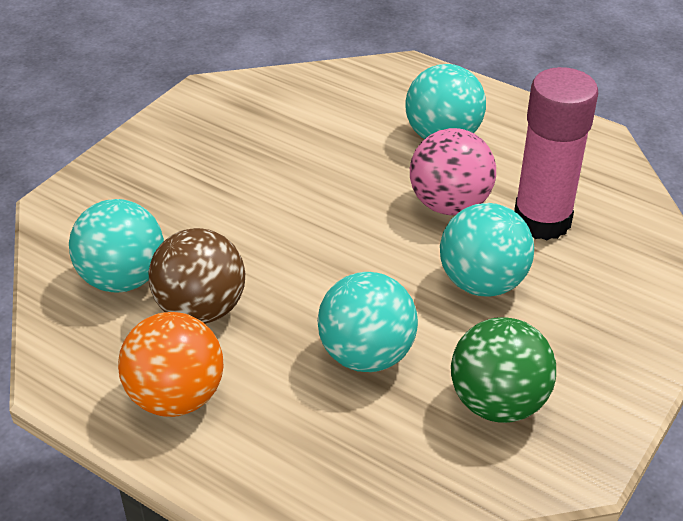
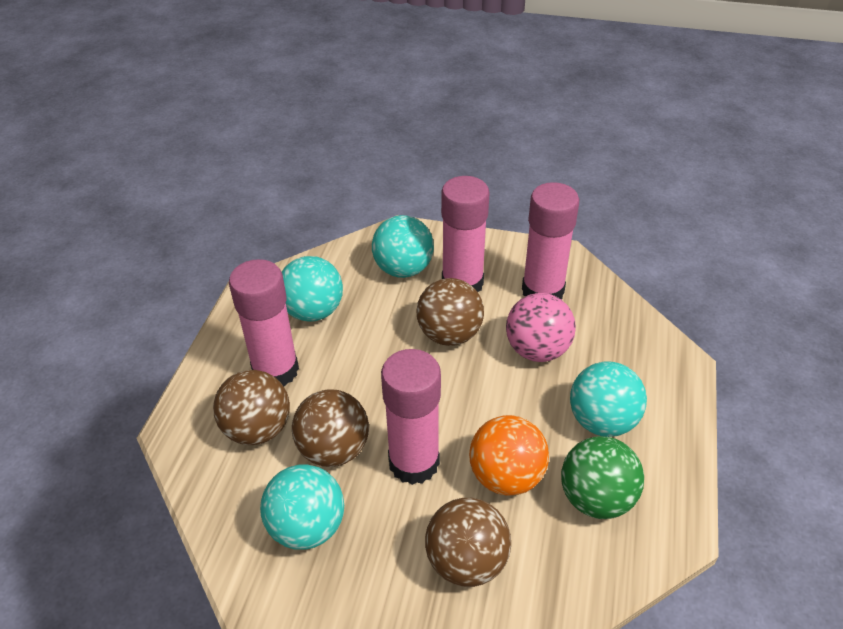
brown ball: 1 -> 4
pink glue stick: 1 -> 4

